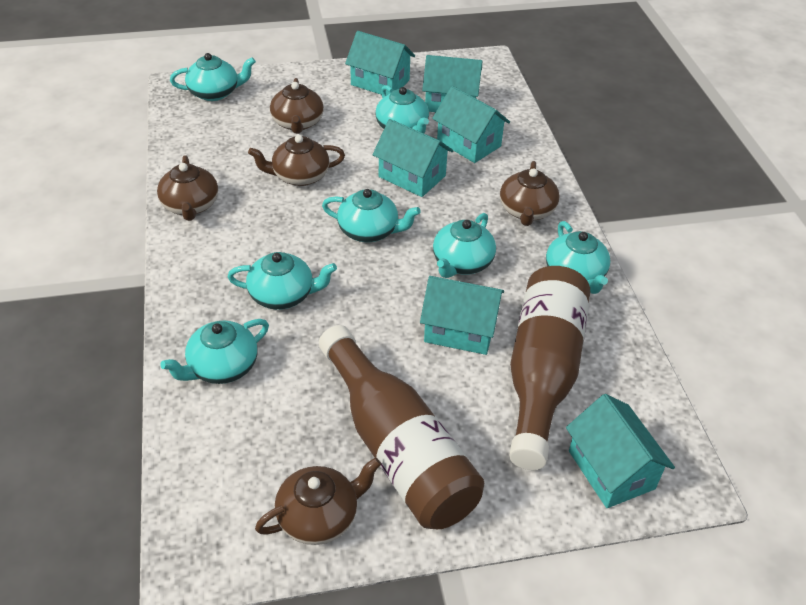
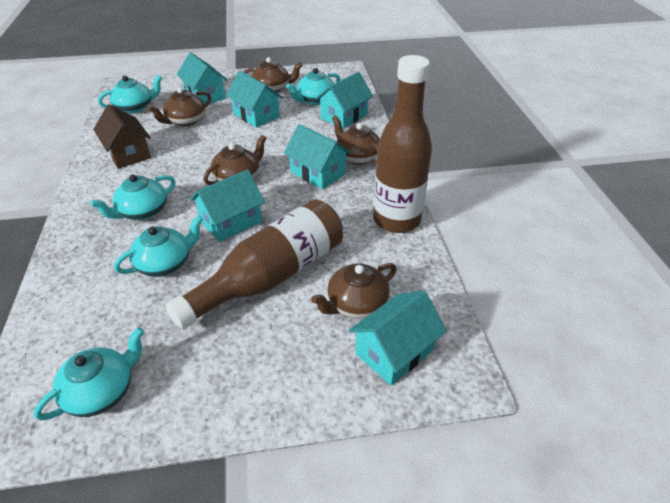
brown house: 0 -> 1
turquoise teapot: 7 -> 5

